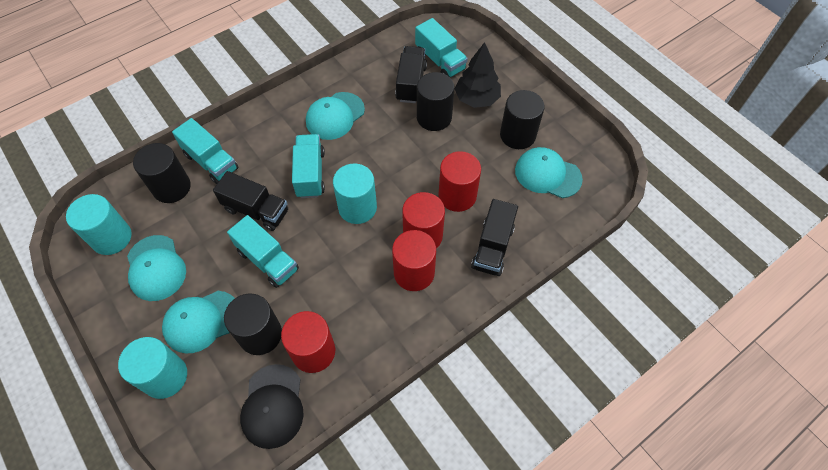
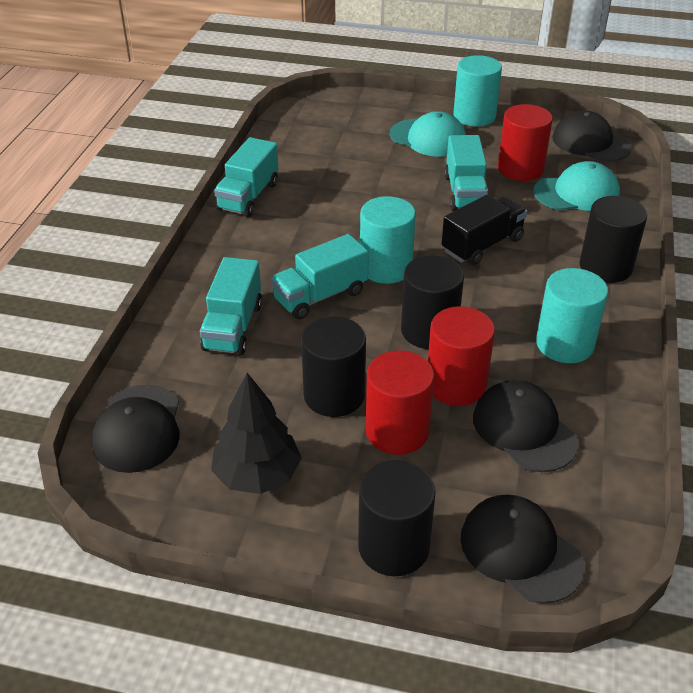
black cap: 1 -> 4
black truck: 3 -> 1
red cylinder: 4 -> 3
turquoise cap: 4 -> 2

